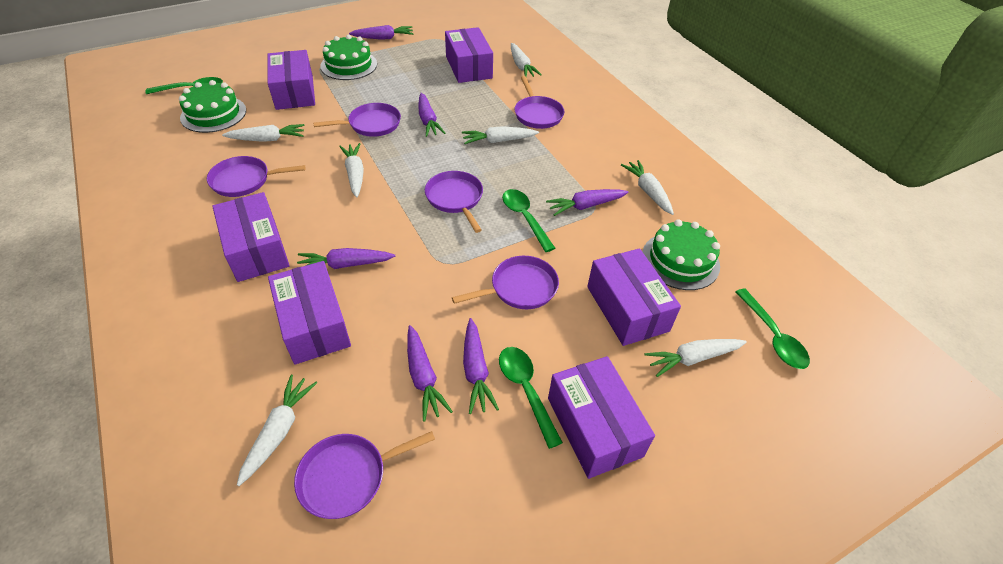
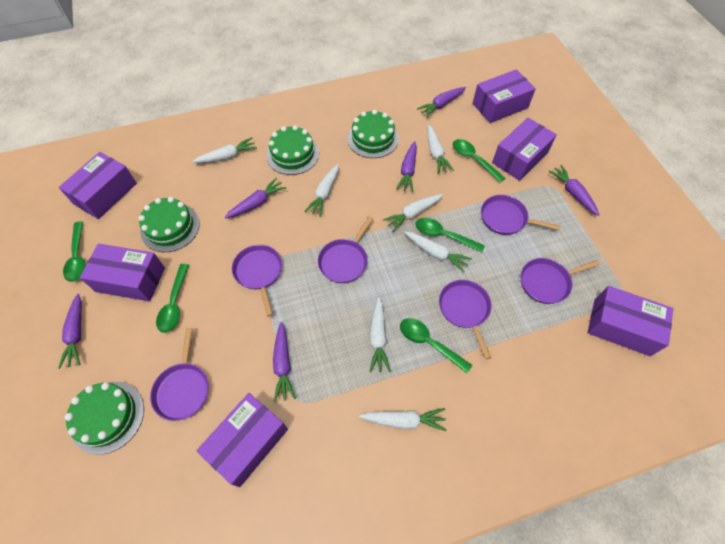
green cake: 3 -> 4
green spoon: 4 -> 5

